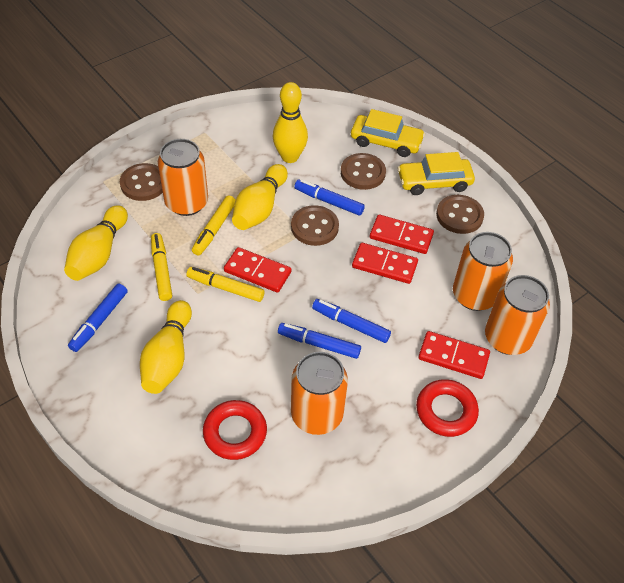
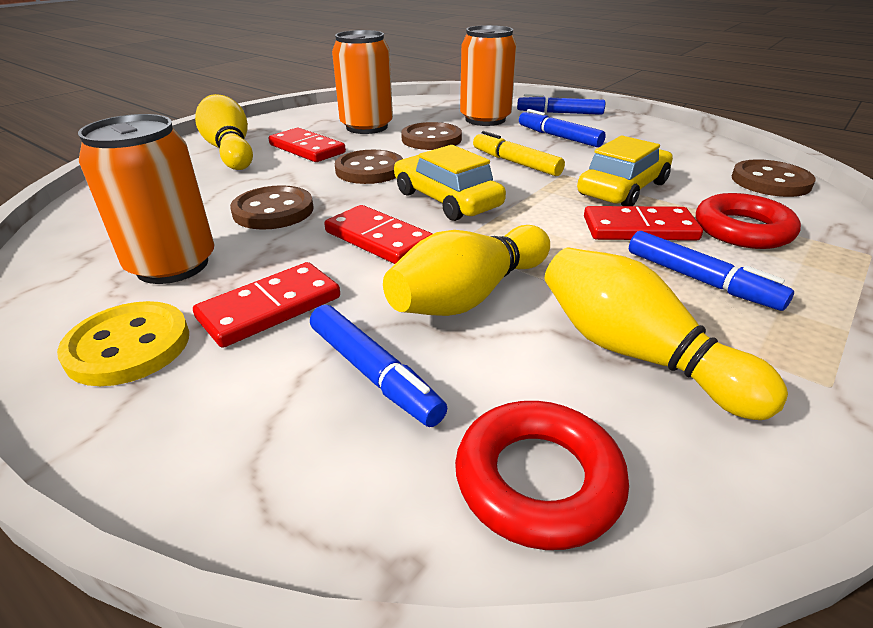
orange can: 4 -> 3
yellow bowling pin: 4 -> 3
yellow button: 0 -> 1
yellow marker: 3 -> 1

